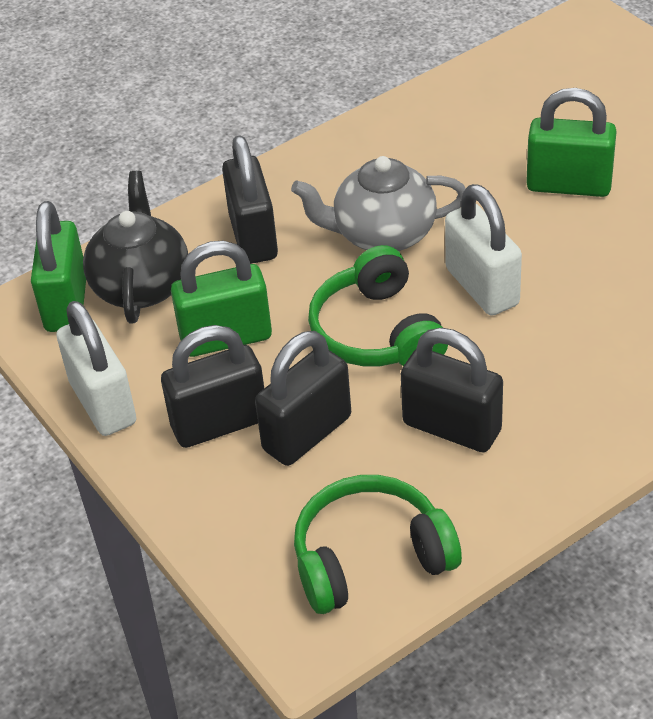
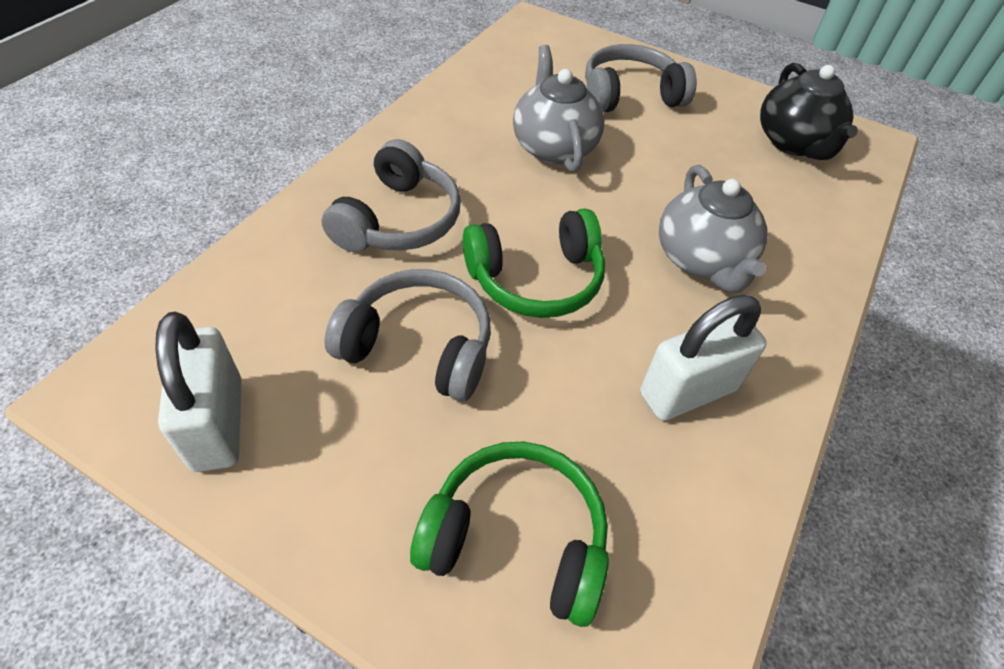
black padlock: 4 -> 0
green padlock: 3 -> 0
grey headphones: 0 -> 3
grey teapot: 1 -> 2

